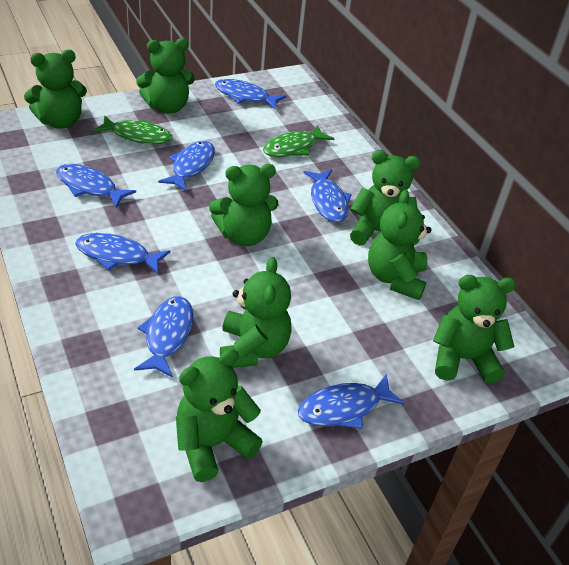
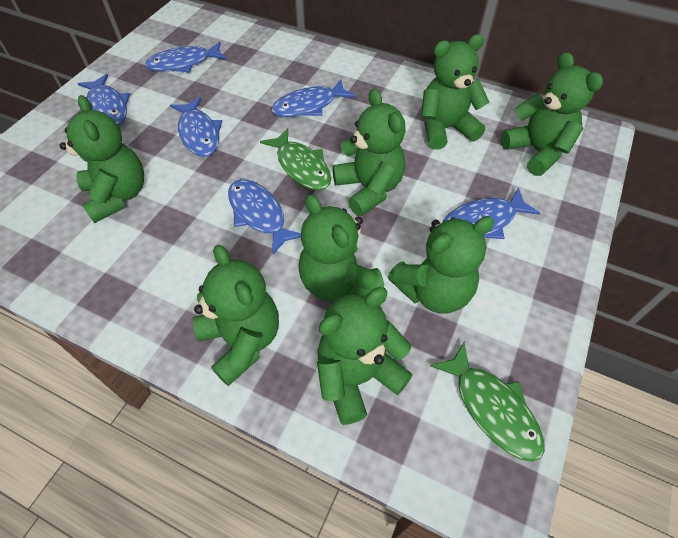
blue fish: 7 -> 6

